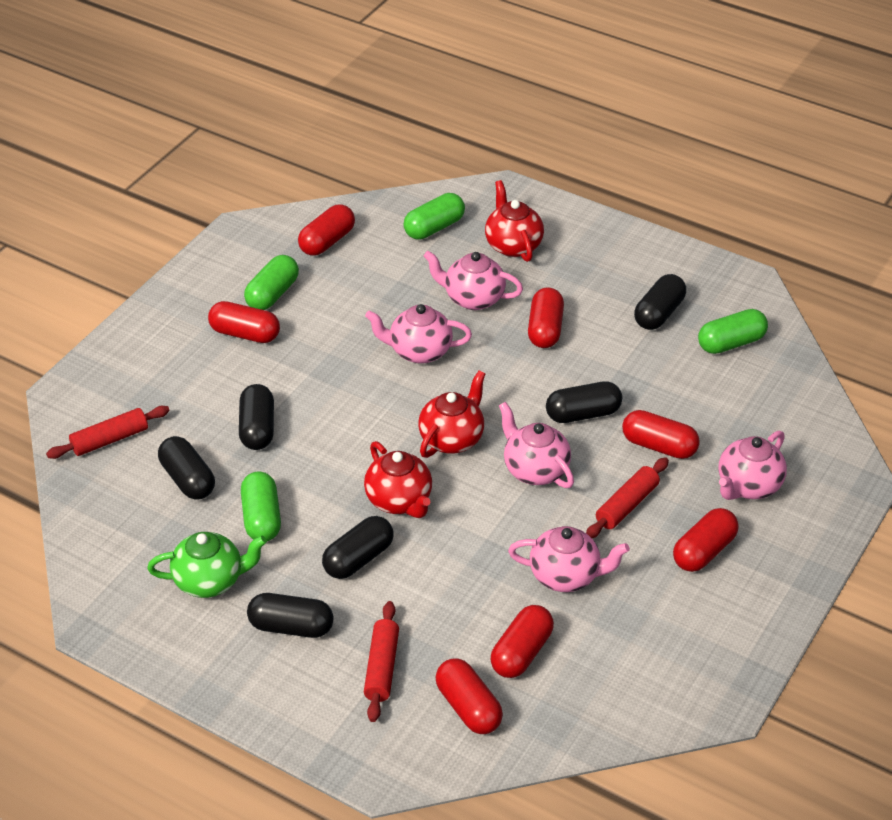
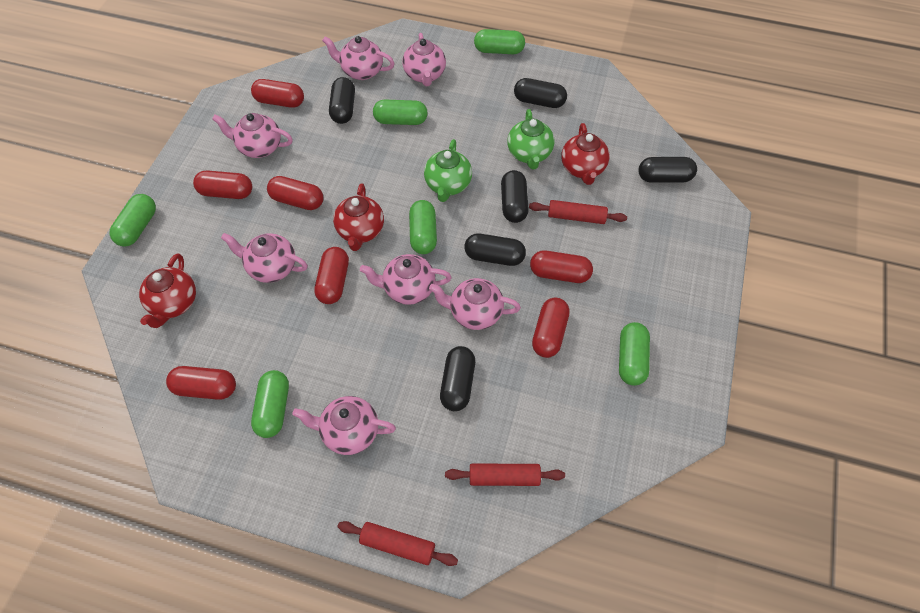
green capsule: 4 -> 6
green teapot: 1 -> 2
pink teapot: 5 -> 7

